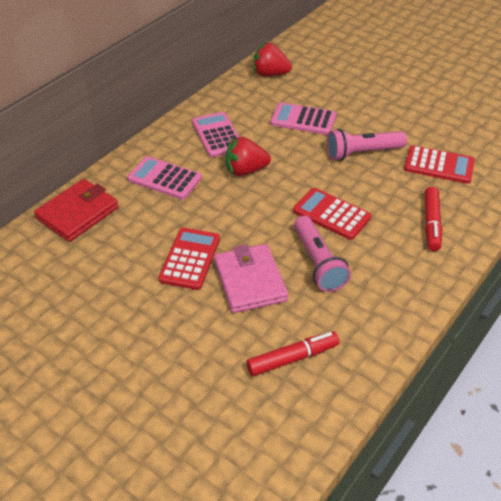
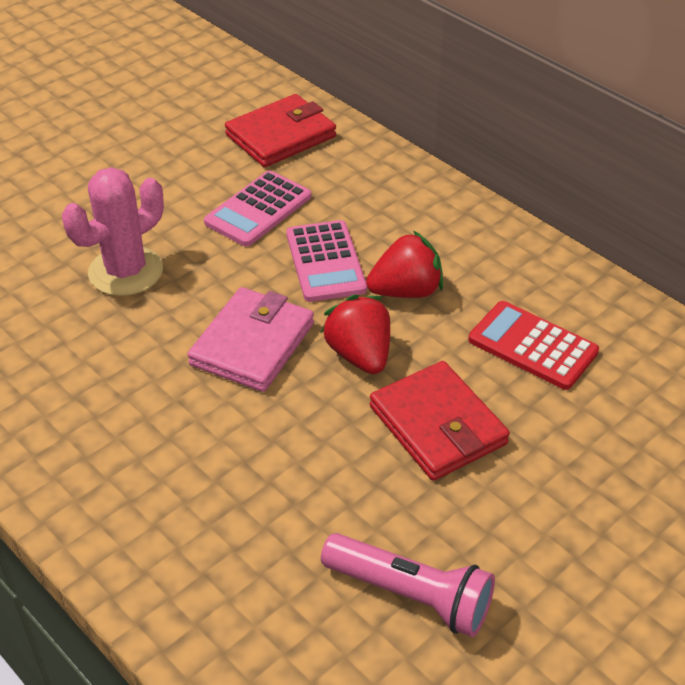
pink cactus: 0 -> 1
pink calculator: 3 -> 2
pink flashlight: 2 -> 1
red calculator: 3 -> 1
red marker: 2 -> 0
red wallet: 1 -> 2

